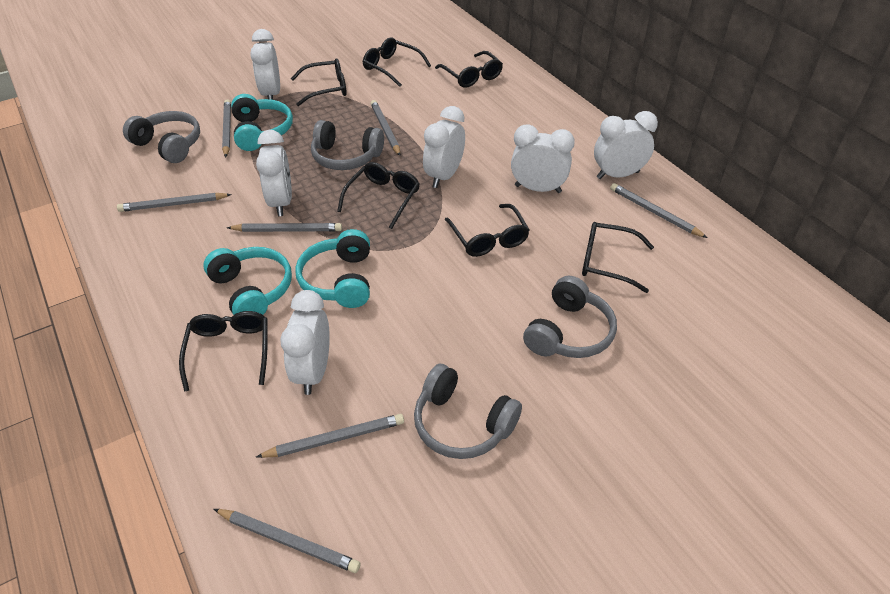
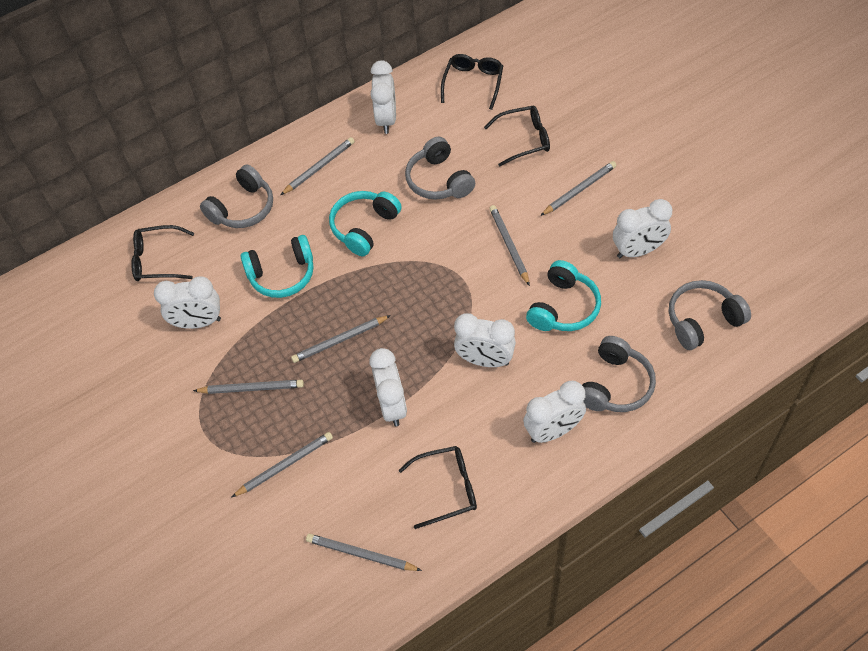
black glasses: 7 -> 4

